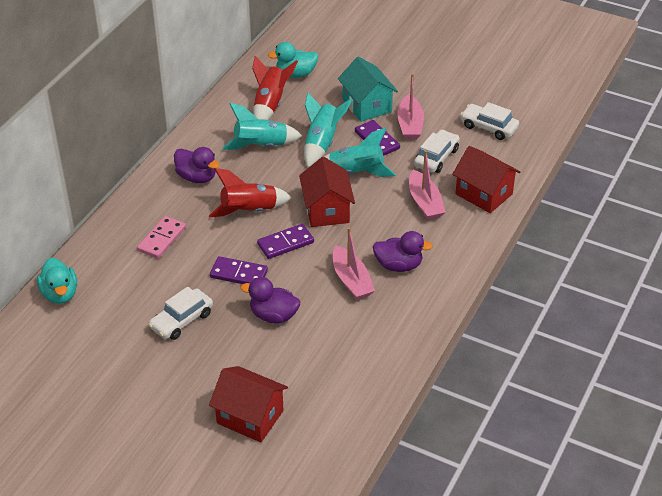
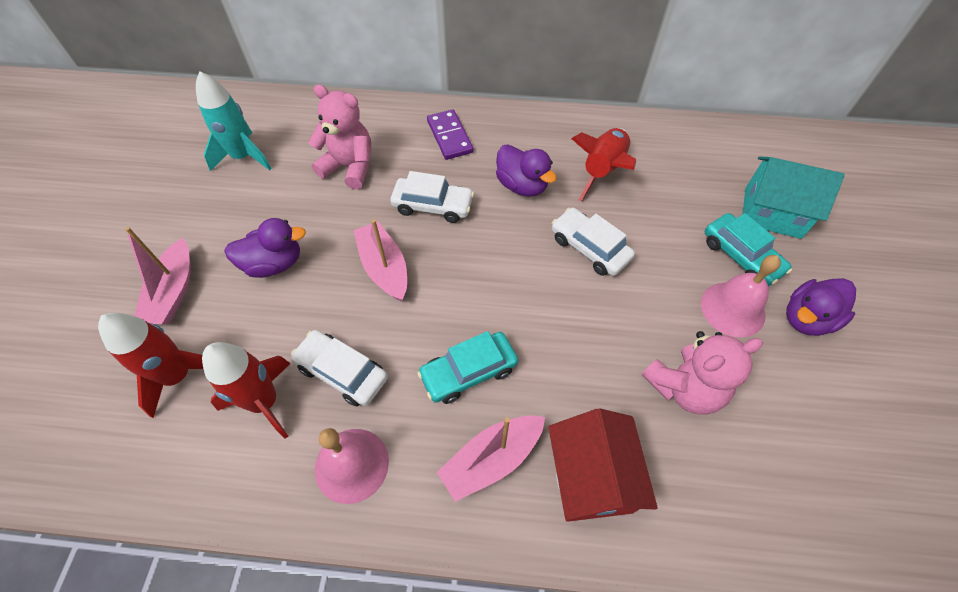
pink bell: 0 -> 2
pink domino: 1 -> 0
pink teddy bear: 0 -> 2
purple domino: 3 -> 1
red house: 3 -> 1
red rocket: 2 -> 3
turquoise car: 0 -> 2
turquoise duck: 2 -> 0
turquoise rocket: 3 -> 1

